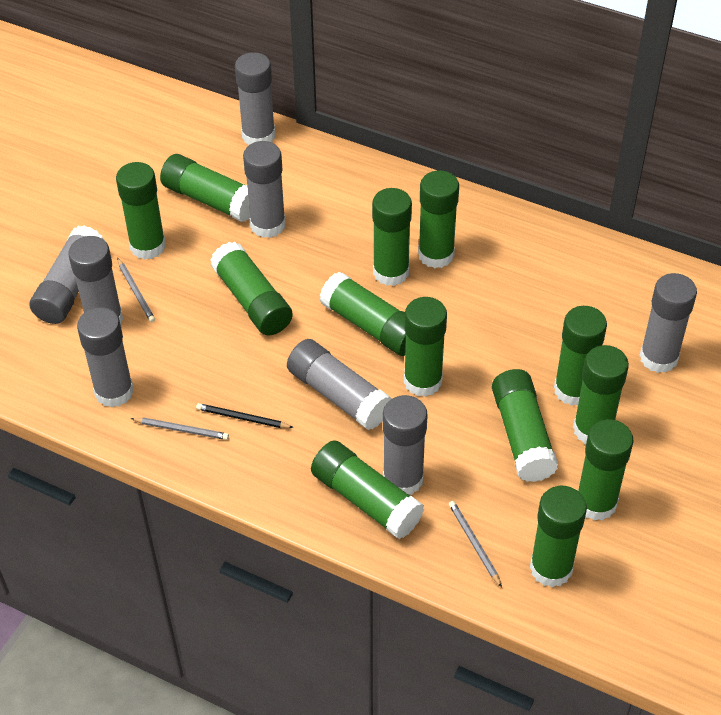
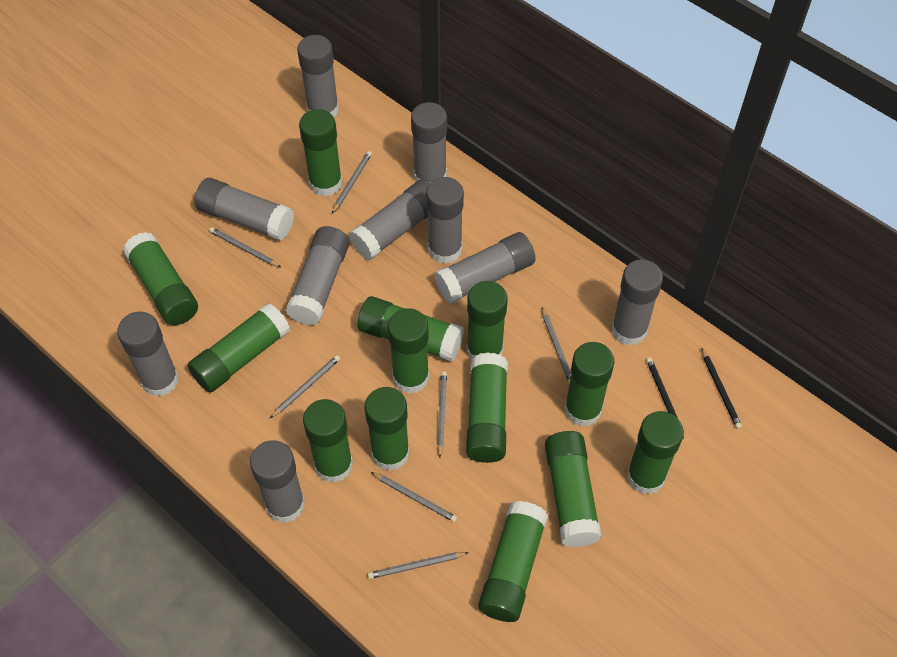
black pencil: 1 -> 2
grey glue stick: 8 -> 10
grey pencil: 3 -> 7

